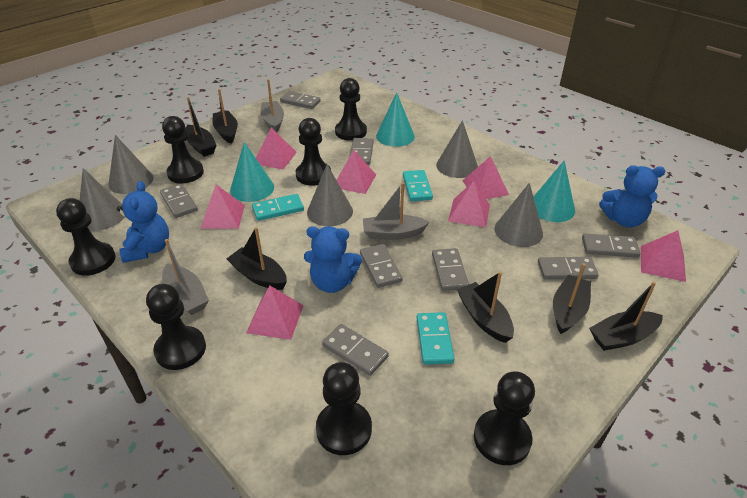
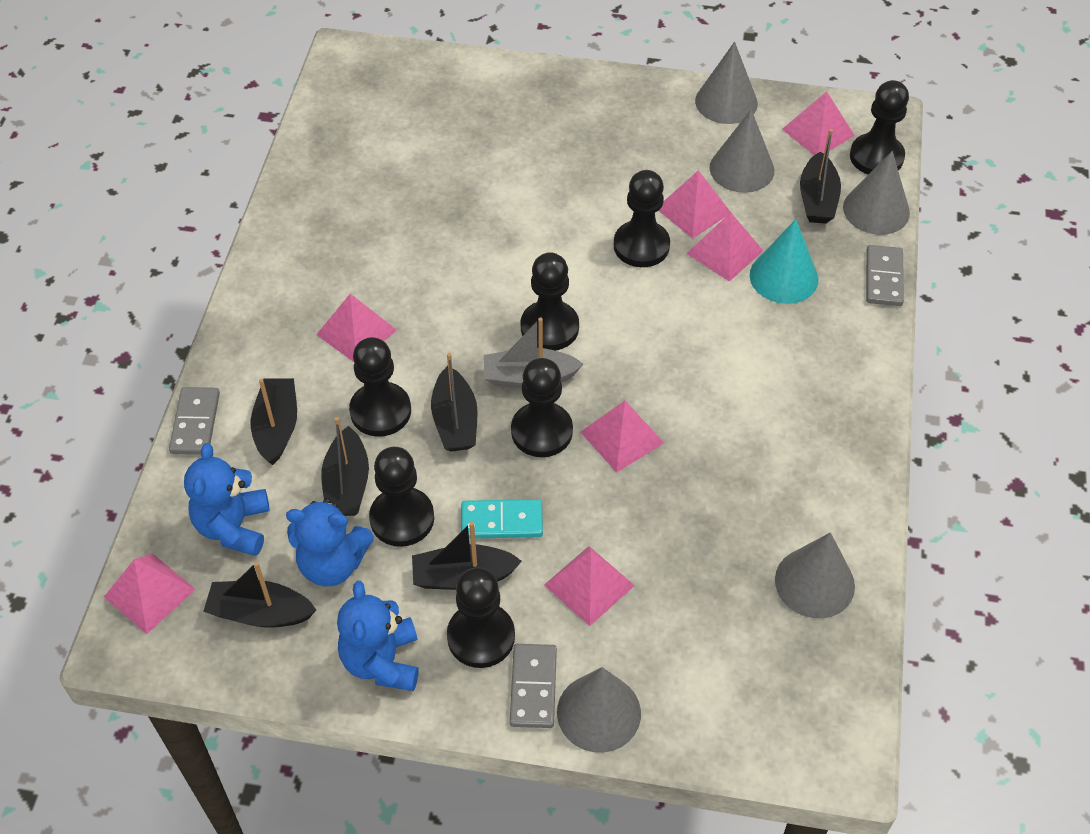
grey boat: 3 -> 1
grey domino: 8 -> 3
turquoise cone: 3 -> 1
turquoise domino: 3 -> 1

